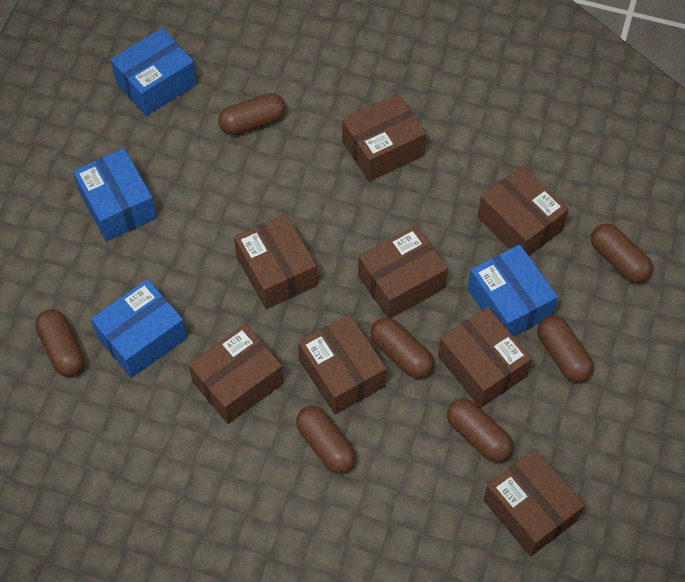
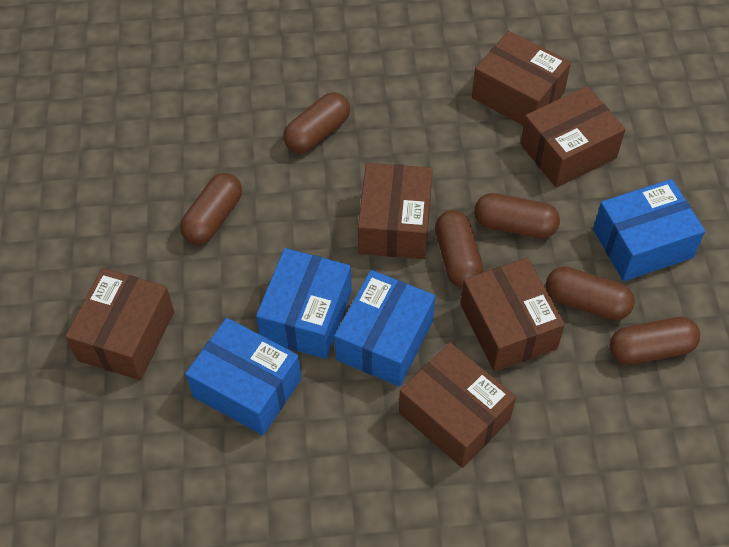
brown box: 8 -> 6
brown capsule: 7 -> 6

